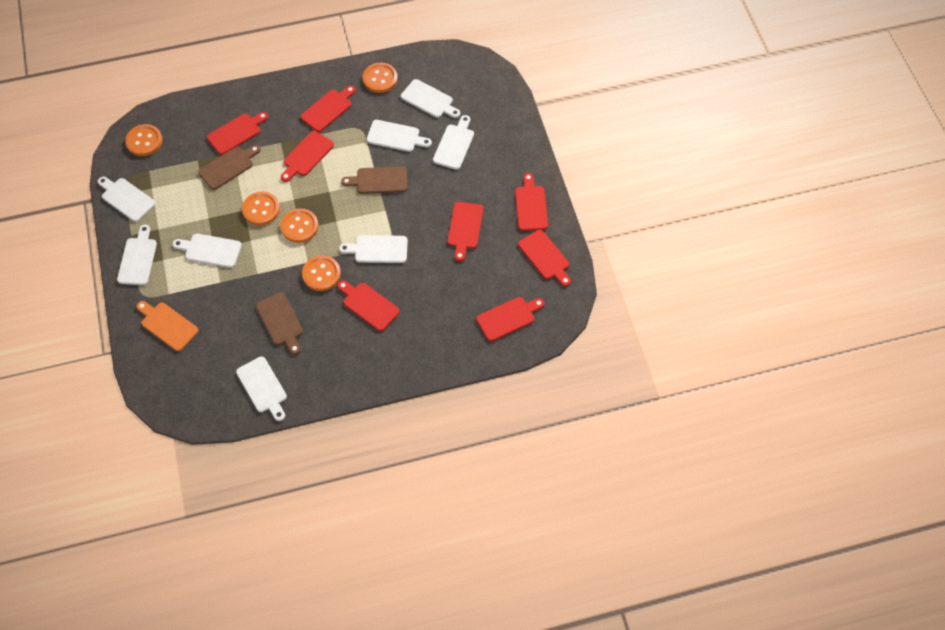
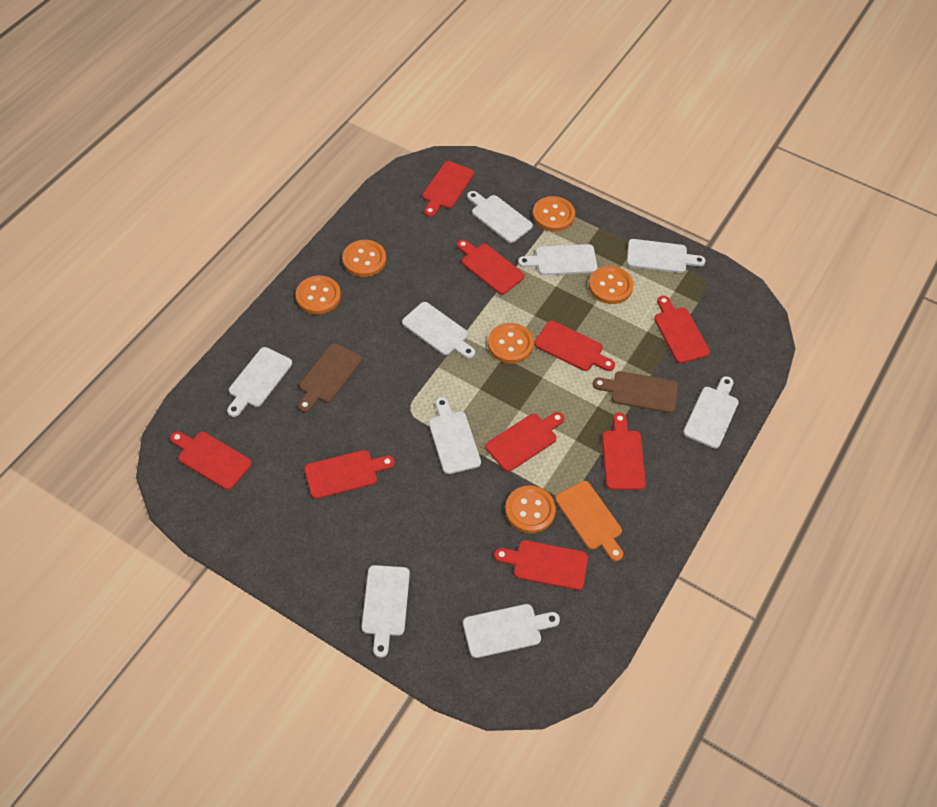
brown cutting board: 3 -> 2
orange button: 5 -> 6
red cutting board: 8 -> 9
white cutting board: 8 -> 9

